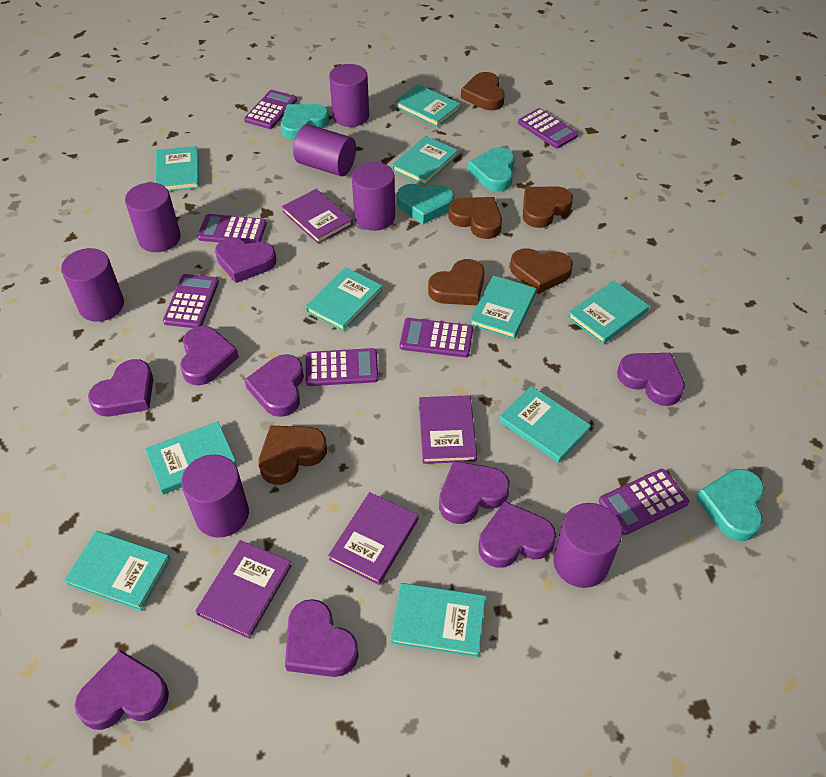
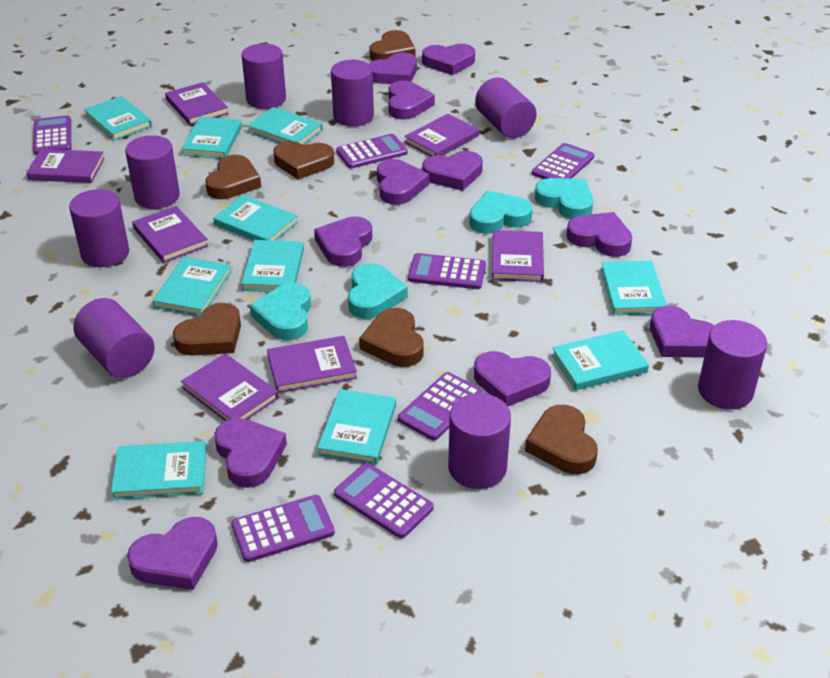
purple book: 4 -> 7
purple cylinder: 7 -> 8
purple heart: 9 -> 11

